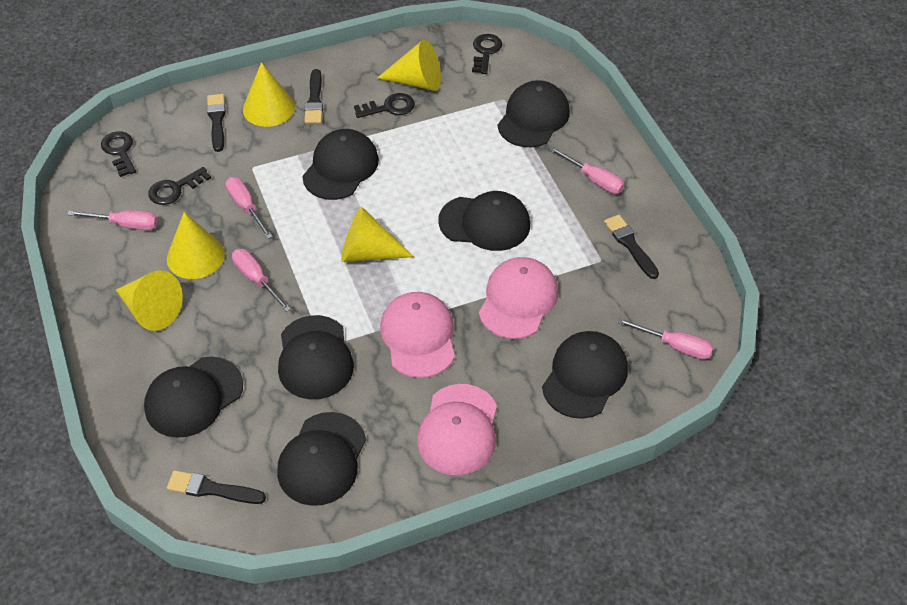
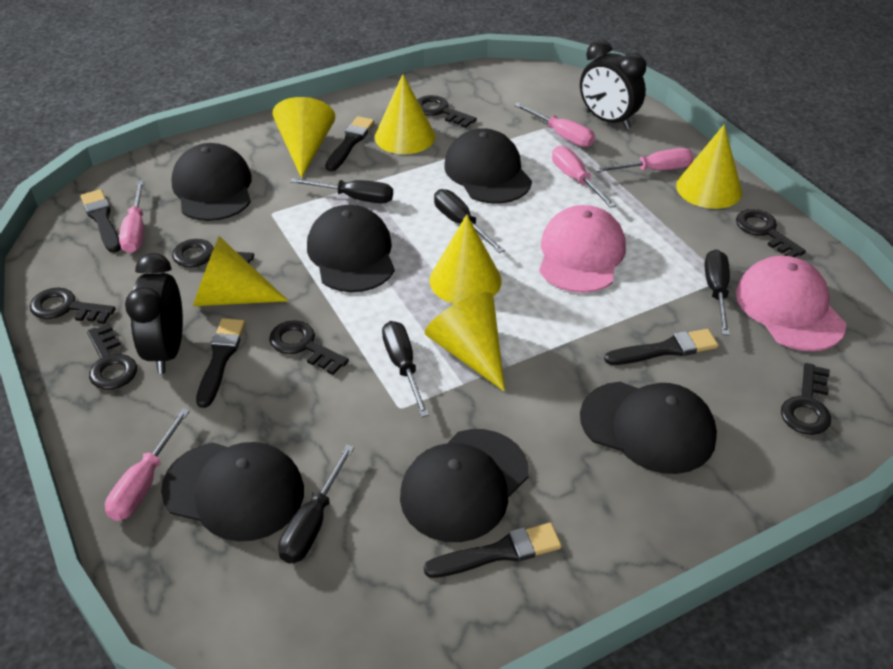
black brush: 4 -> 5
black cap: 7 -> 6
black clock: 0 -> 2
black key: 4 -> 7
black screwdriver: 0 -> 5
pink cap: 3 -> 2
yellow cone: 5 -> 6

